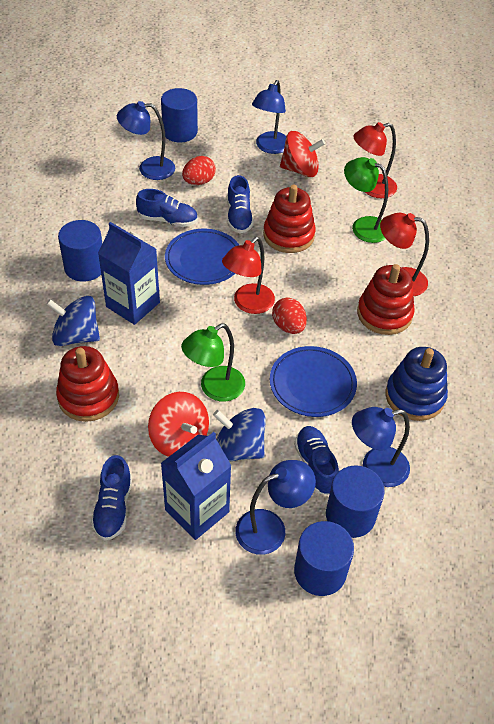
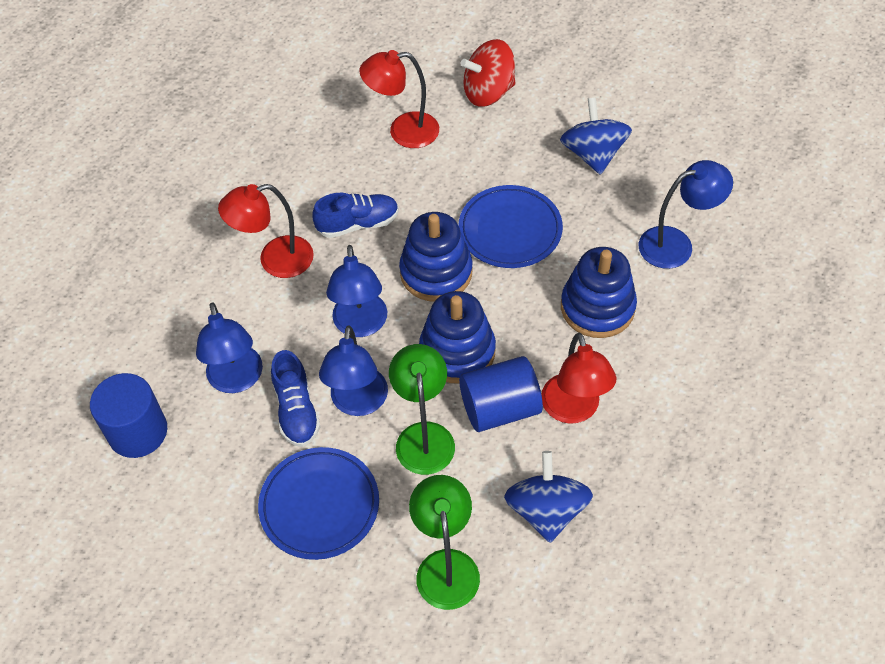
blue carton: 2 -> 0
blue cylinder: 4 -> 2
blue shoe: 4 -> 2
blue stacking toy: 1 -> 3
red egg: 2 -> 0
red spinning top: 2 -> 1
red stacking toy: 3 -> 0

